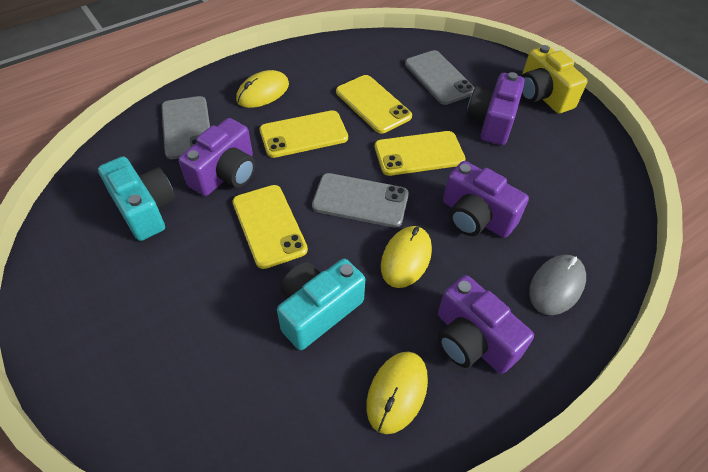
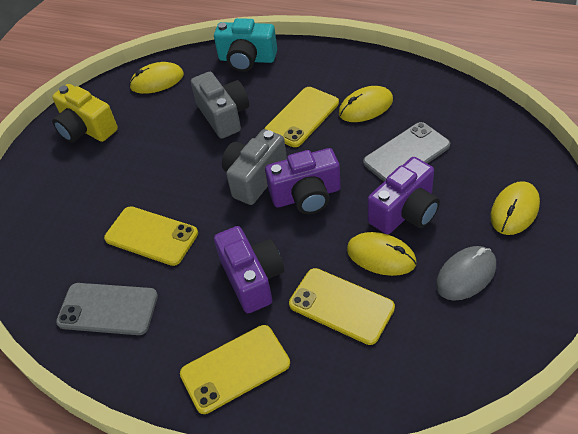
grey camera: 0 -> 2
grey phone: 3 -> 2
purple camera: 4 -> 3
turquoise camera: 2 -> 1
yellow mouse: 3 -> 4

